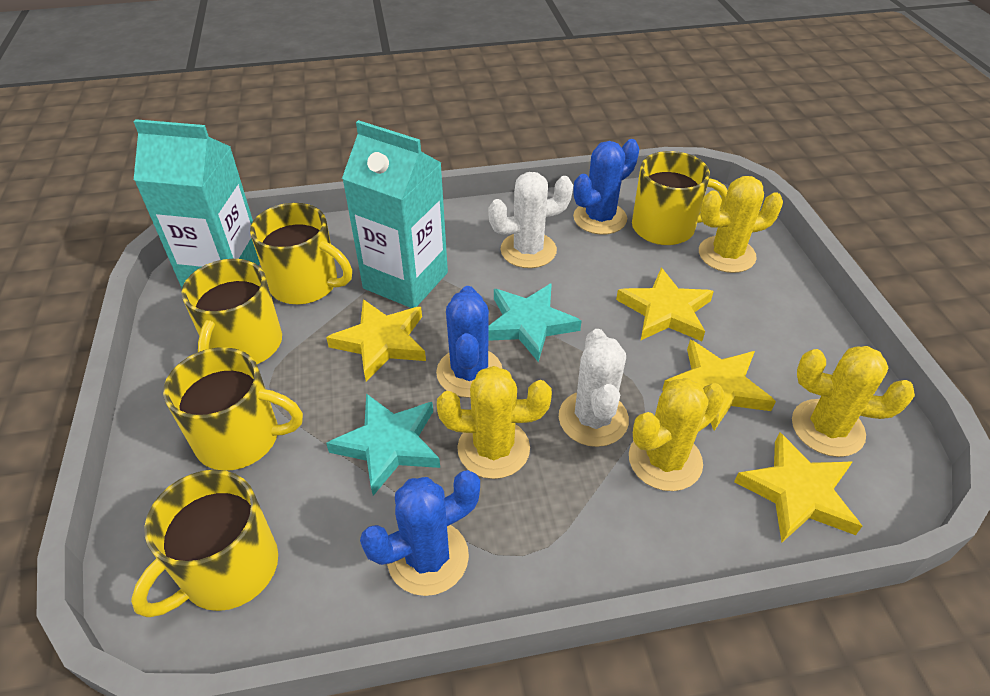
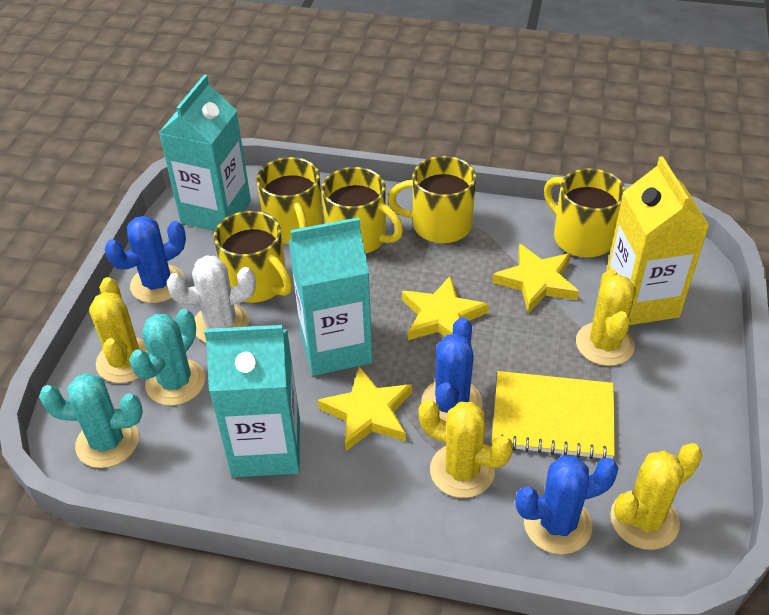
turquoise cactus: 0 -> 2
turquoise carton: 2 -> 3
turquoise star: 2 -> 0
white cactus: 2 -> 1
yellow carton: 0 -> 1
yellow notebook: 0 -> 1
yellow star: 4 -> 3

